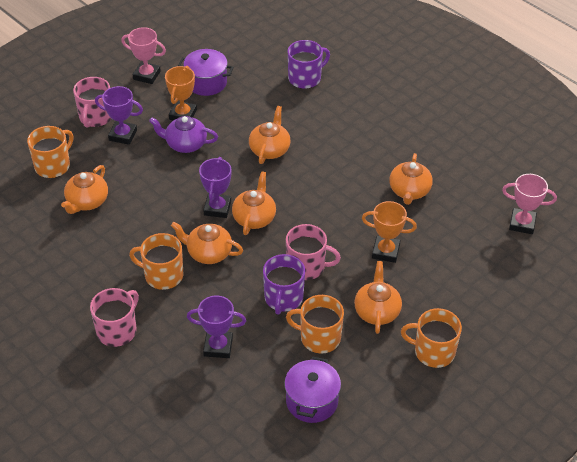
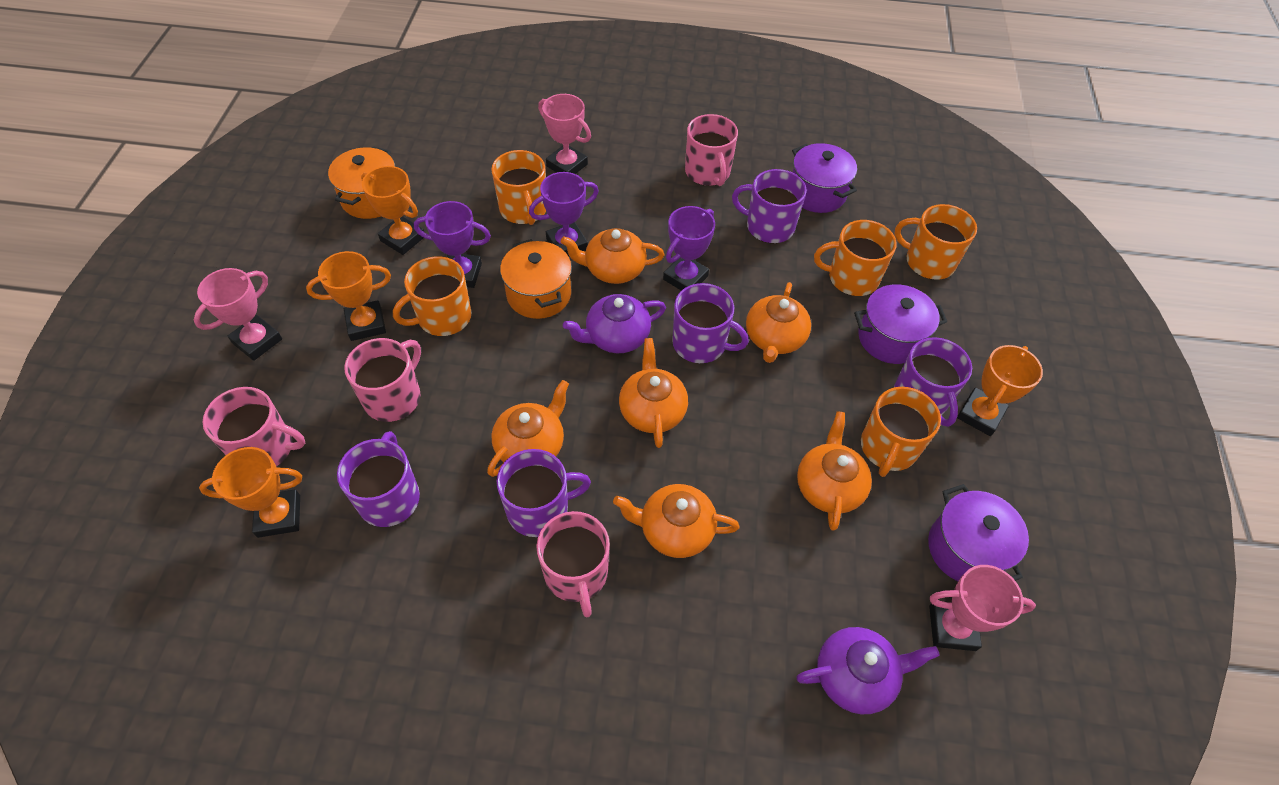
orange mug: 4 -> 5
orange pot: 0 -> 2
orange trophy: 2 -> 4
pink mug: 3 -> 4
pink trophy: 2 -> 3
purple mug: 2 -> 5
purple pot: 2 -> 3
purple teapot: 1 -> 2

